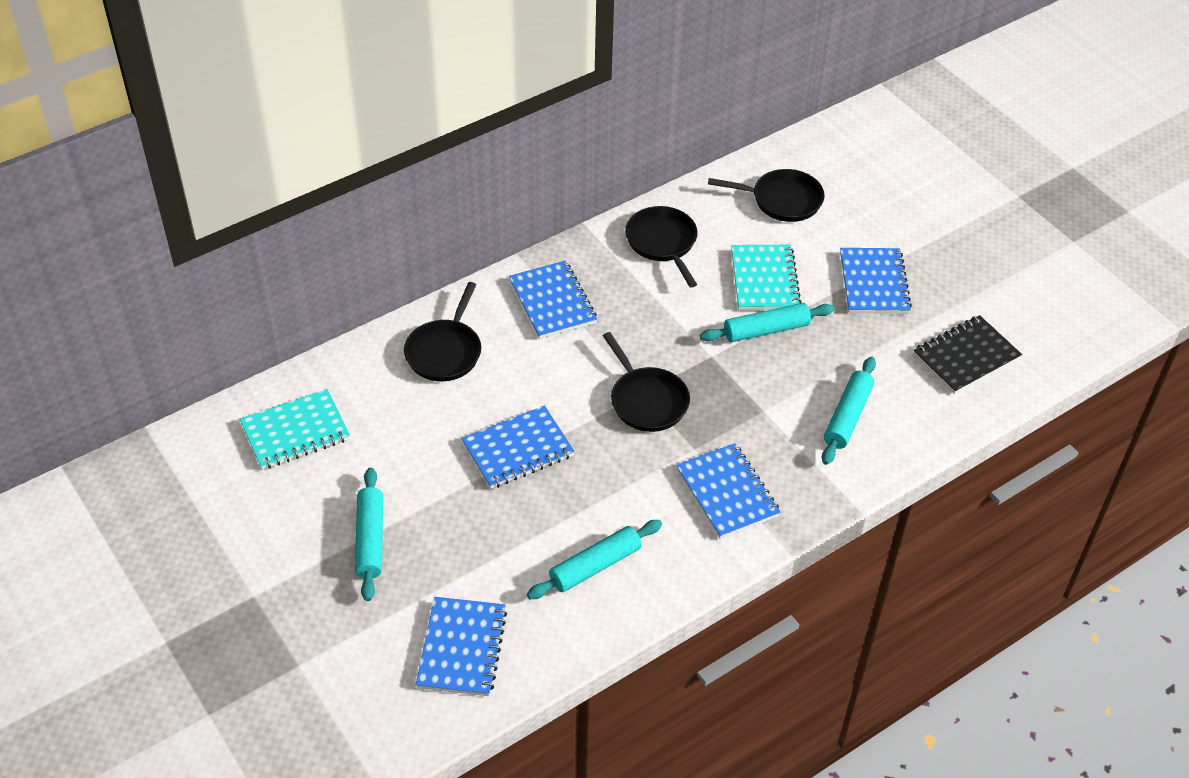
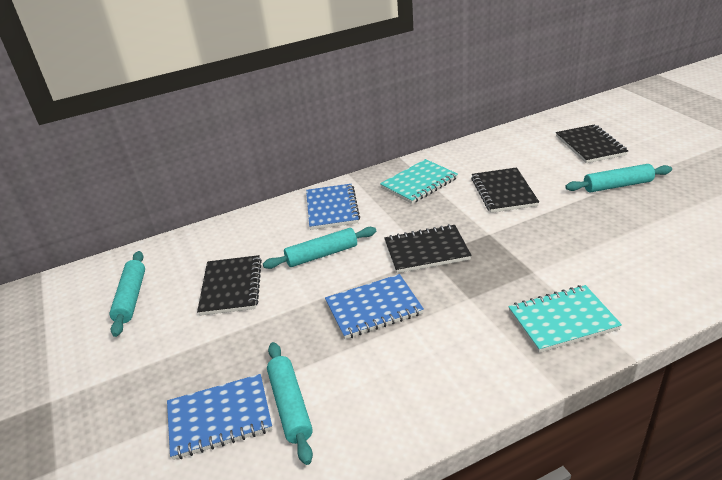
black notebook: 1 -> 4
black pan: 4 -> 0
blue notebook: 5 -> 3

